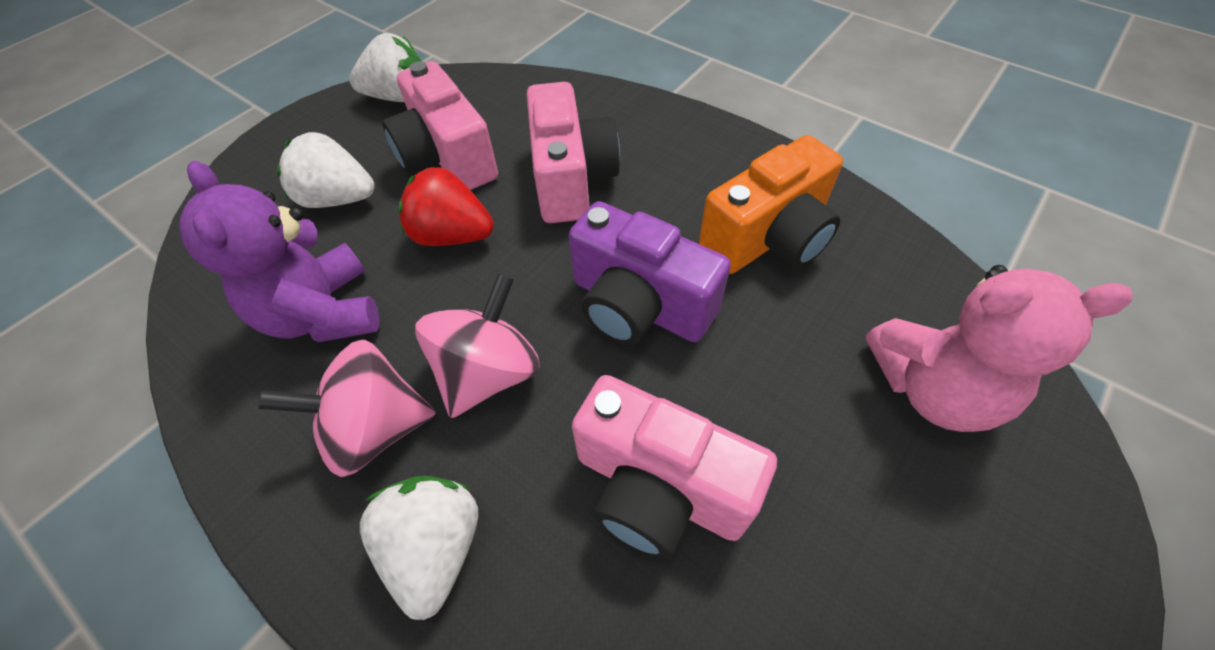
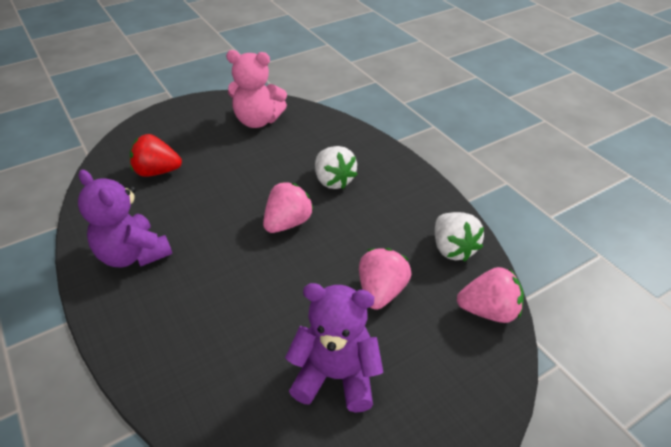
orange camera: 1 -> 0
pink camera: 3 -> 0
pink spinning top: 2 -> 0
pink strawberry: 0 -> 3
purple camera: 1 -> 0
purple teddy bear: 1 -> 2
white strawberry: 3 -> 2

